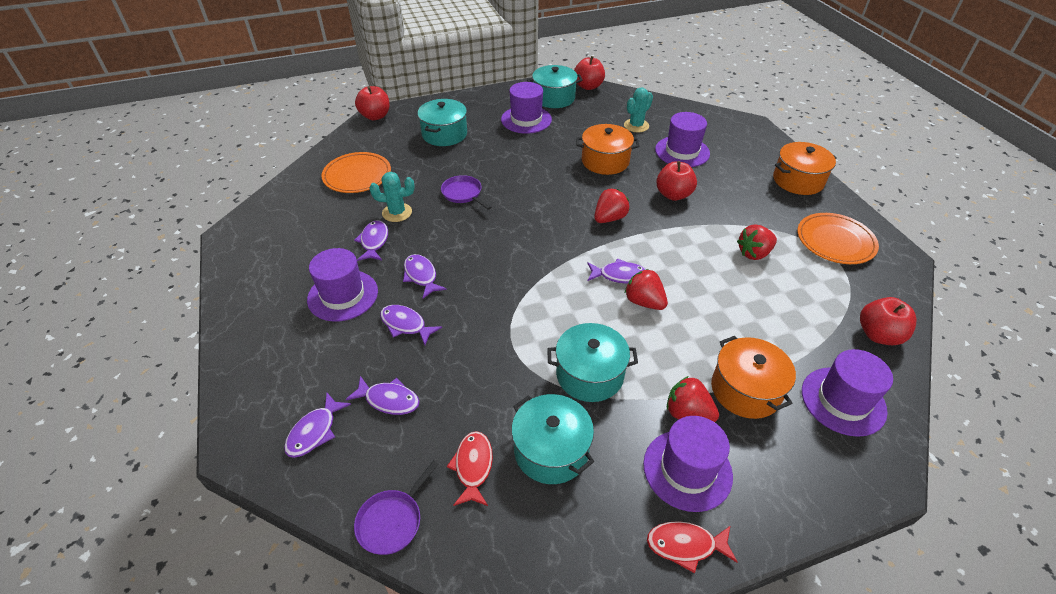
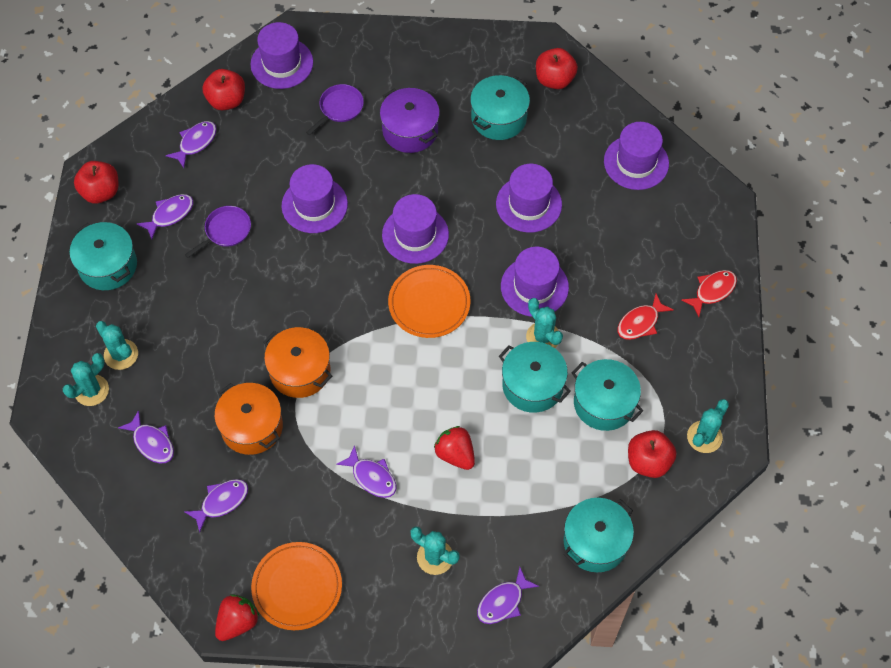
orange pot: 3 -> 2
purple hat: 5 -> 6
purple pot: 0 -> 1
red strawberry: 4 -> 2
turquoise cactus: 2 -> 5
turquoise pot: 4 -> 5

